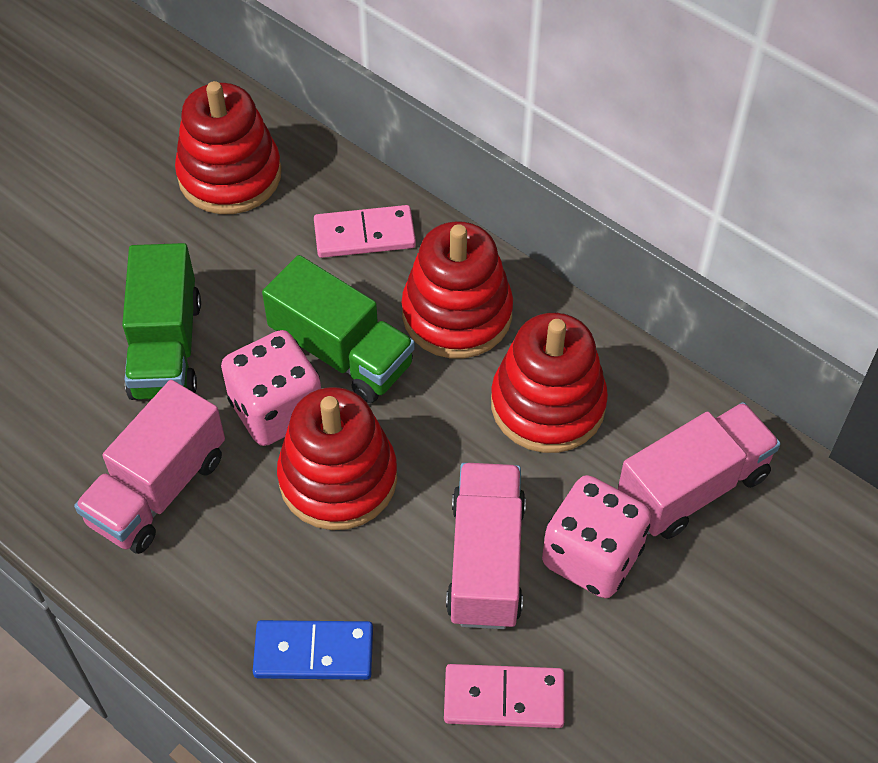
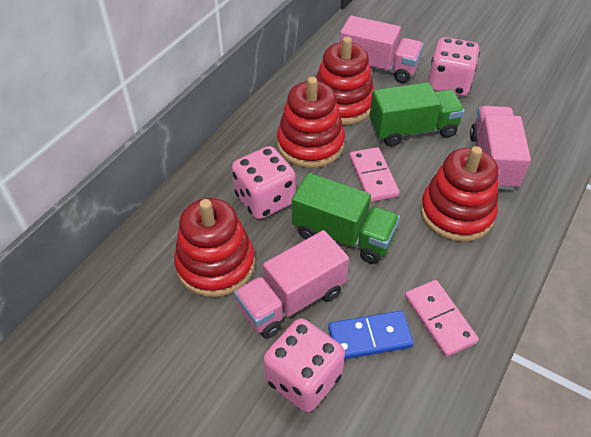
pink dice: 2 -> 3

